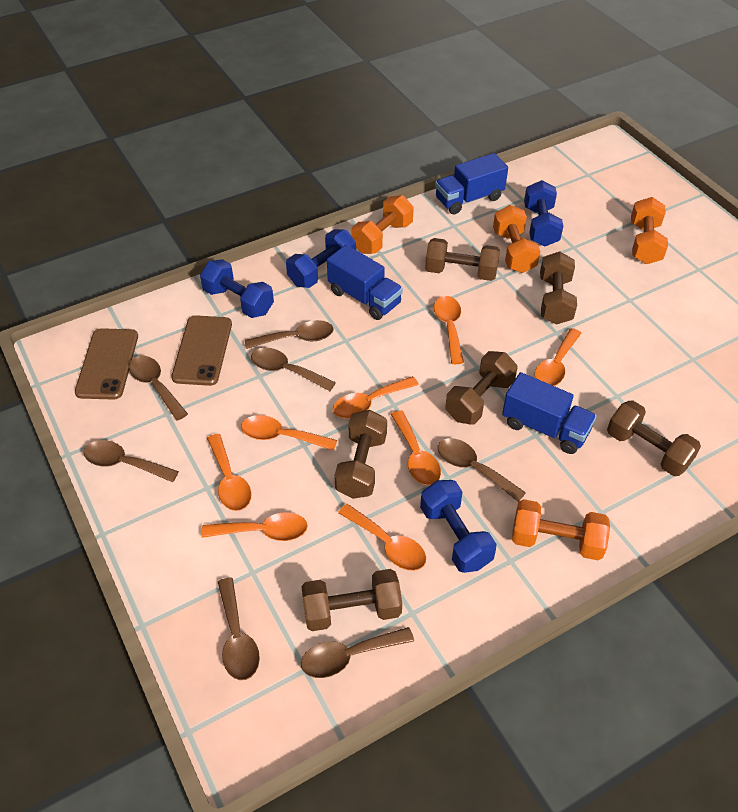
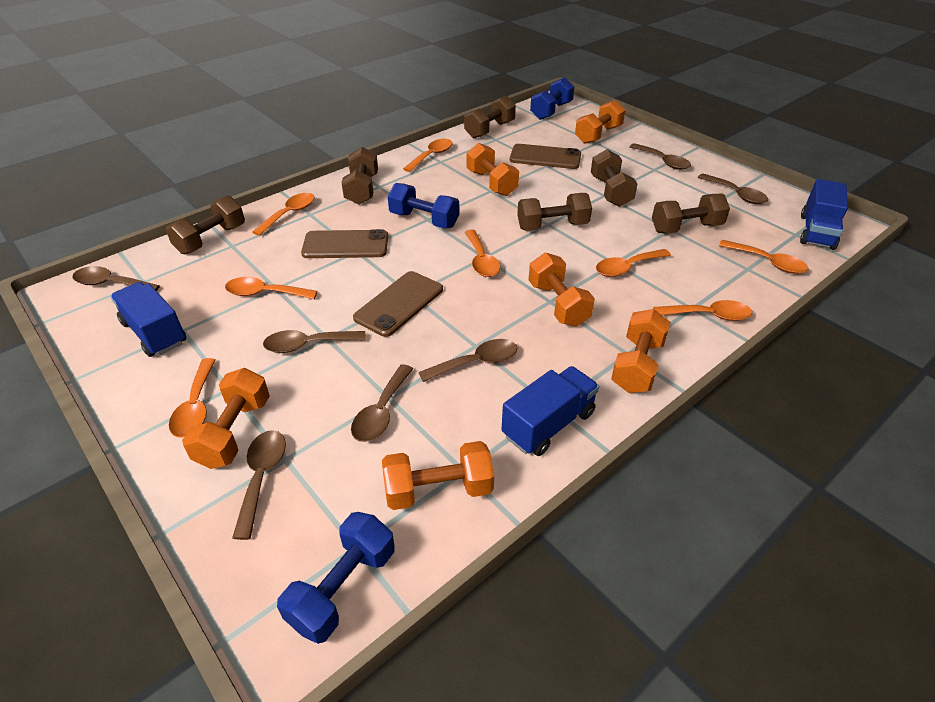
blue dumbbell: 4 -> 3
brown phone: 2 -> 3
orange dumbbell: 4 -> 6

